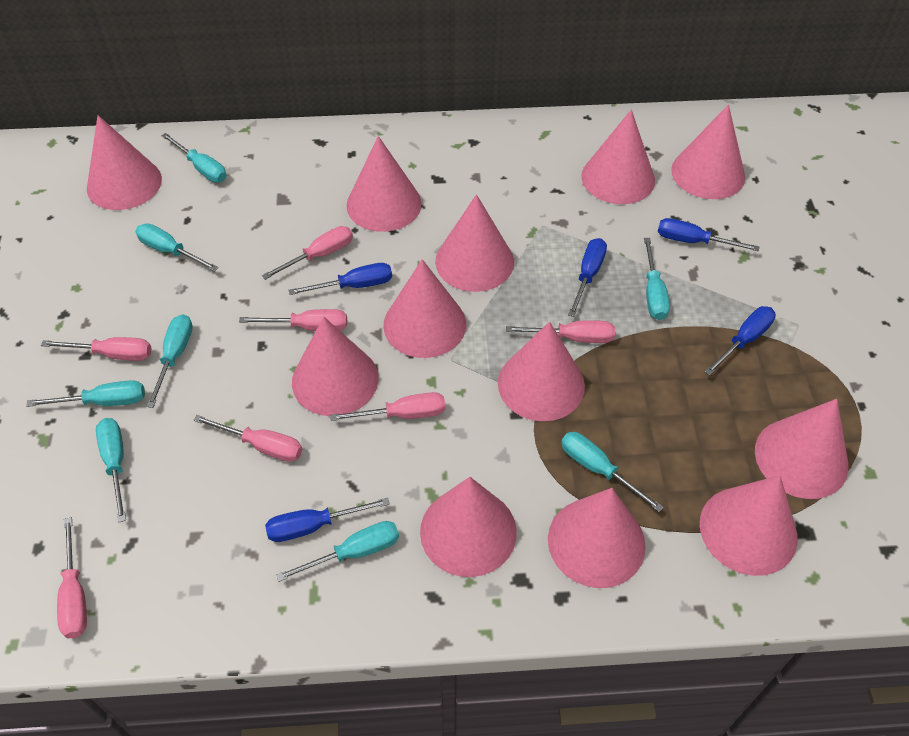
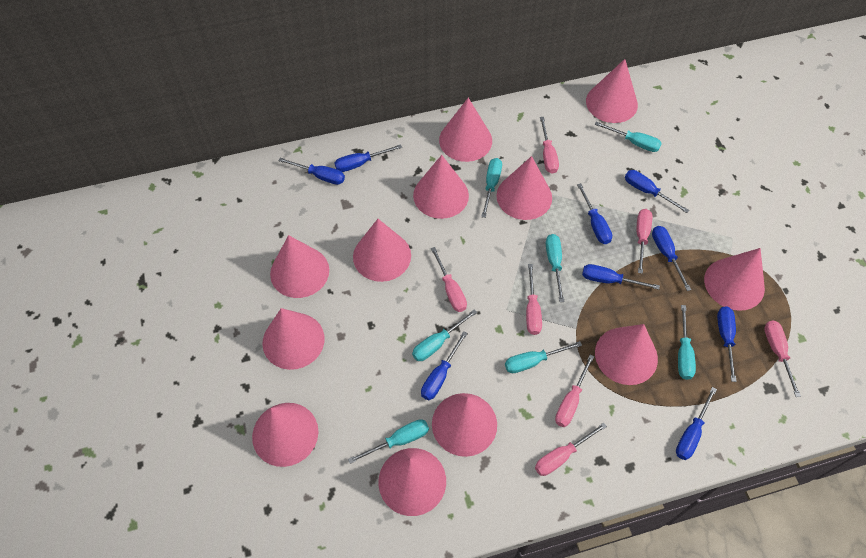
blue screwdriver: 5 -> 9
turquoise screwdriver: 8 -> 7

